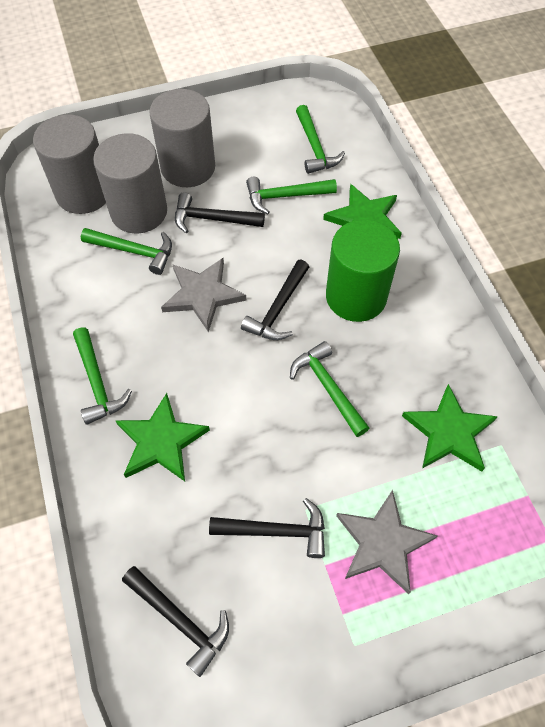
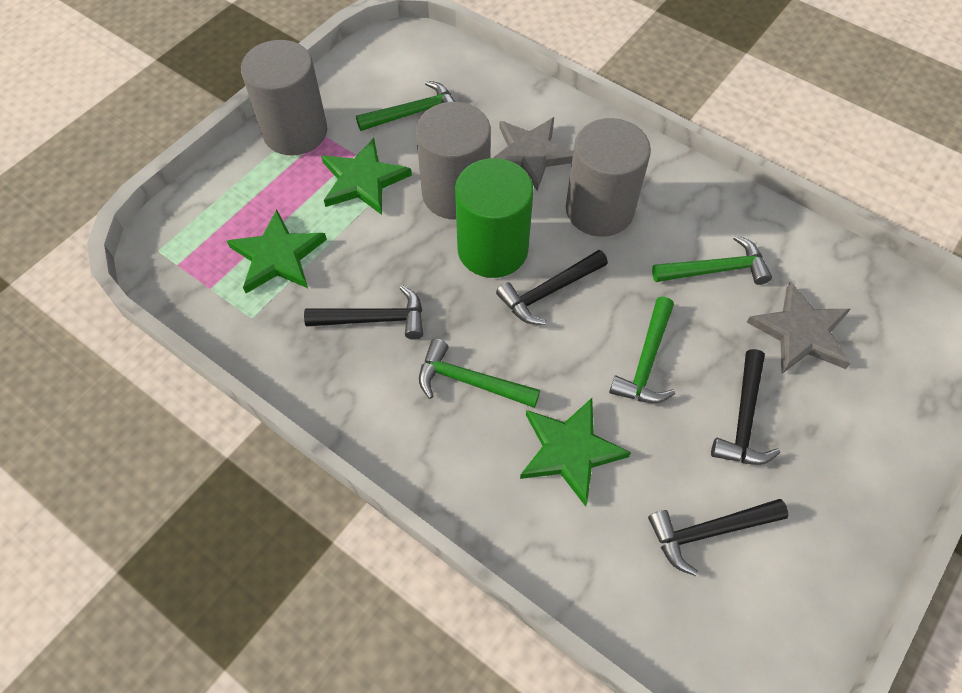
green hammer: 5 -> 4

